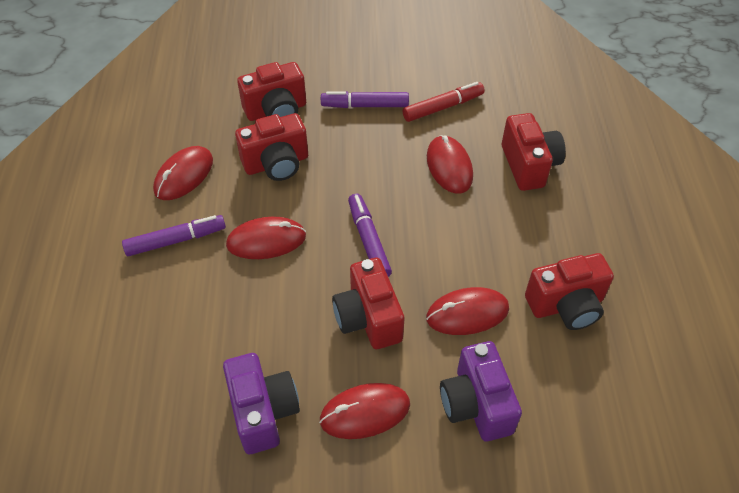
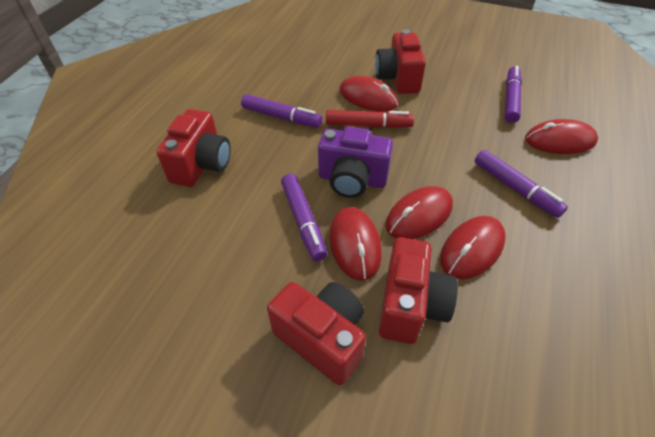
purple camera: 2 -> 1
purple marker: 3 -> 4
red camera: 5 -> 4

